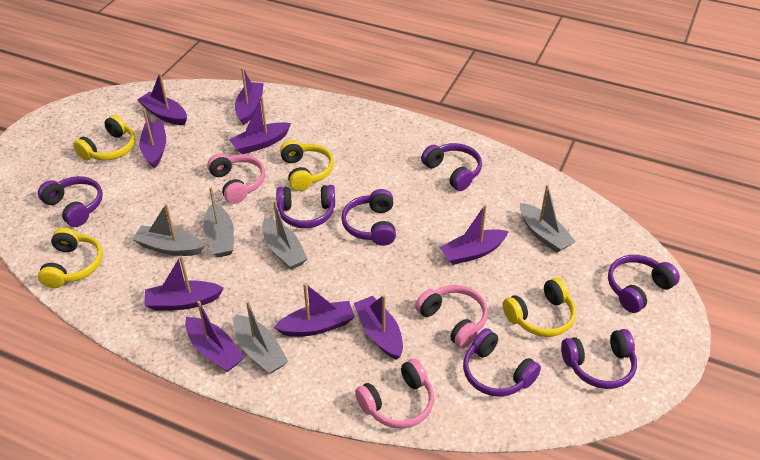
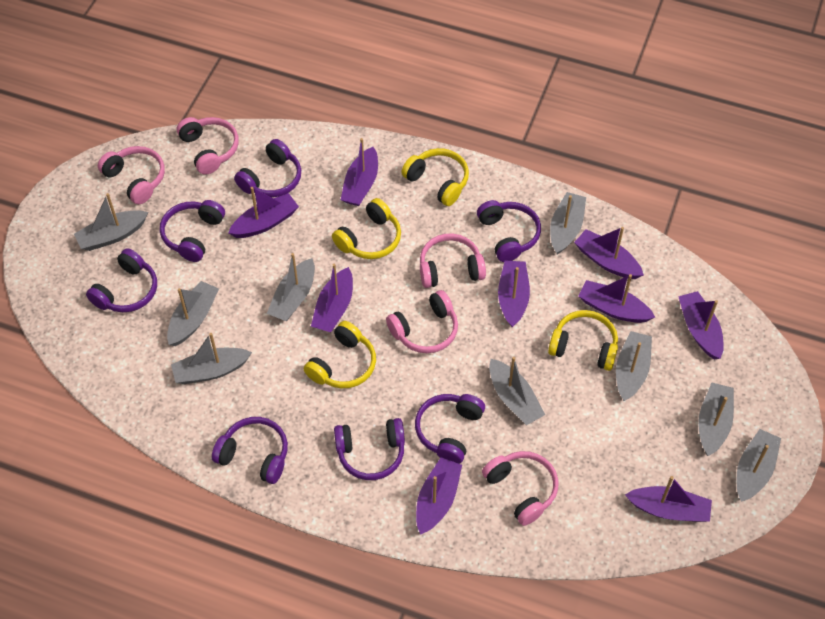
grey boat: 5 -> 9
pink headphones: 3 -> 5

